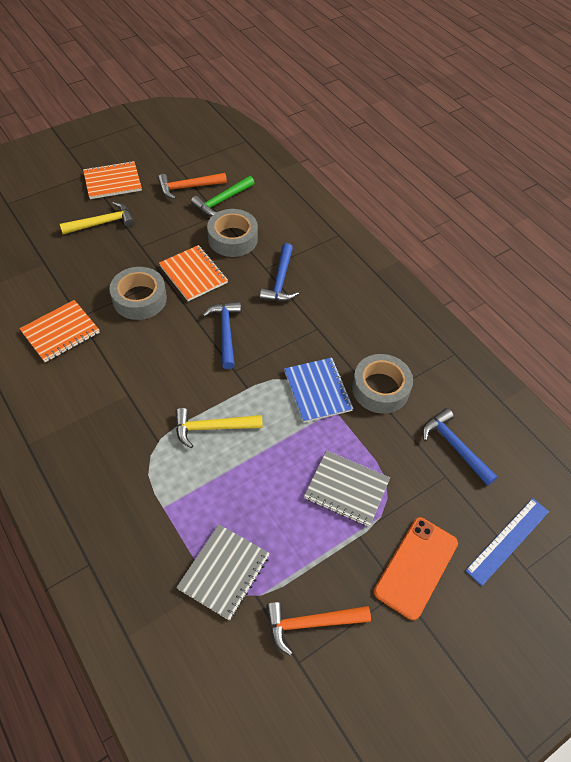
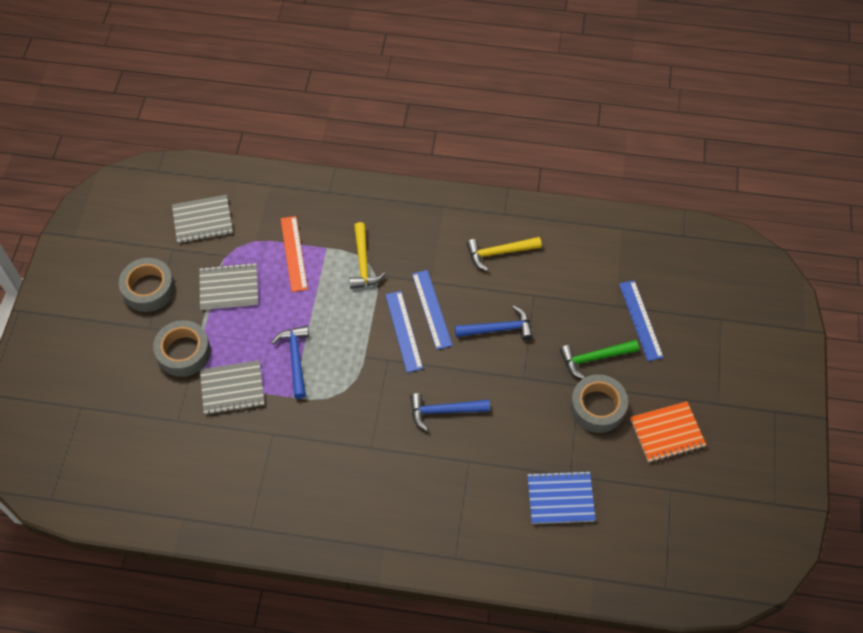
blue ruler: 1 -> 3
grey notebook: 2 -> 3
orange hammer: 2 -> 0
orange notebook: 3 -> 1
orange phone: 1 -> 0
orange ruler: 0 -> 1

